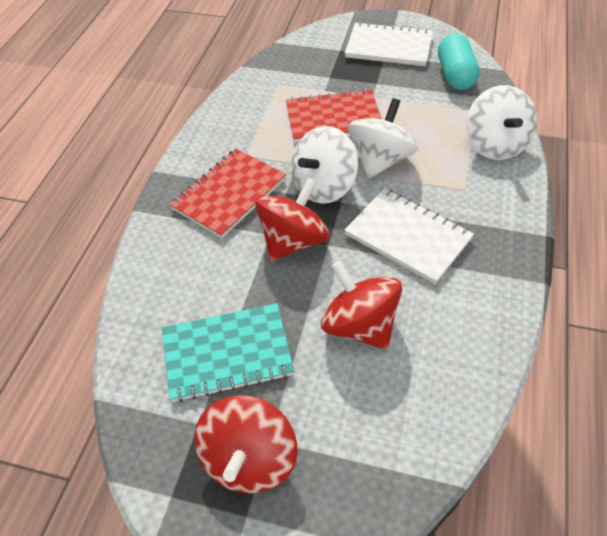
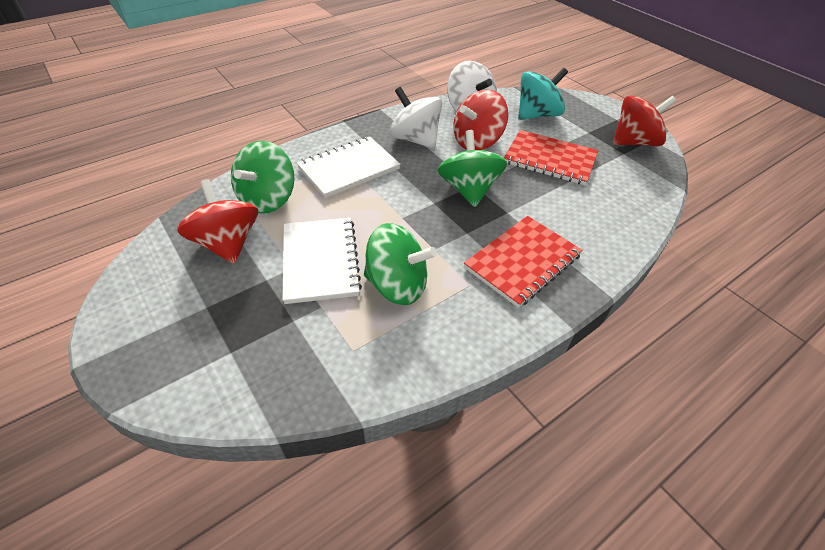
green spinning top: 0 -> 3
turquoise capsule: 1 -> 0
turquoise notebook: 1 -> 0
turquoise spinning top: 0 -> 1
white spinning top: 3 -> 2

